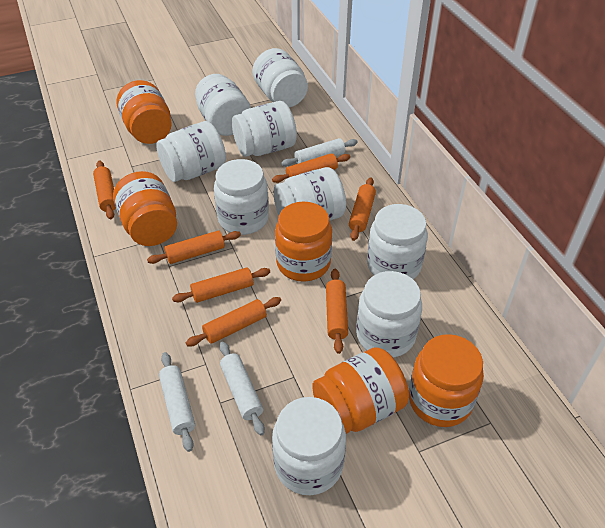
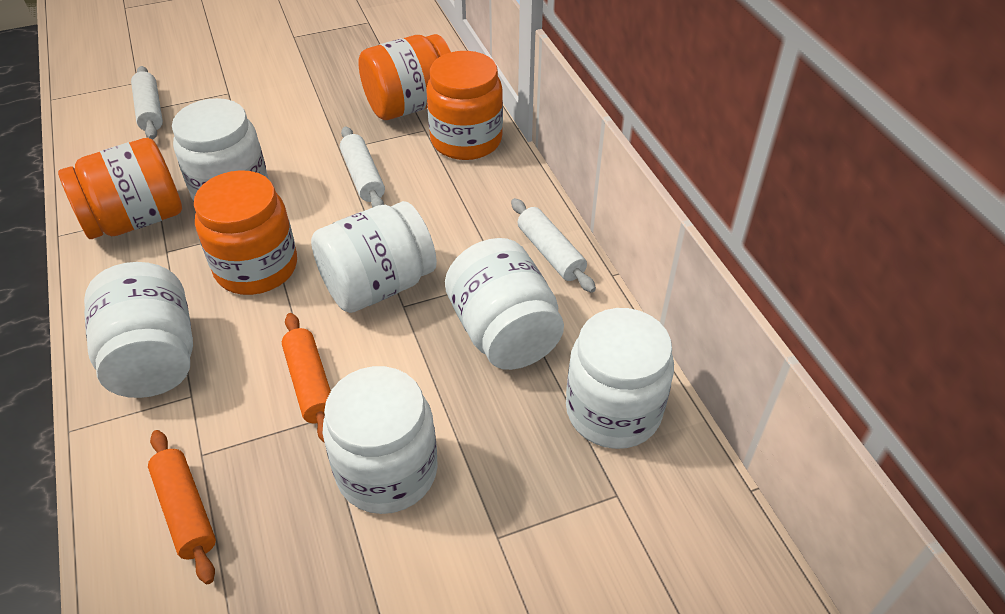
orange jar: 5 -> 4
orange rolling pin: 7 -> 2
white jar: 9 -> 6

